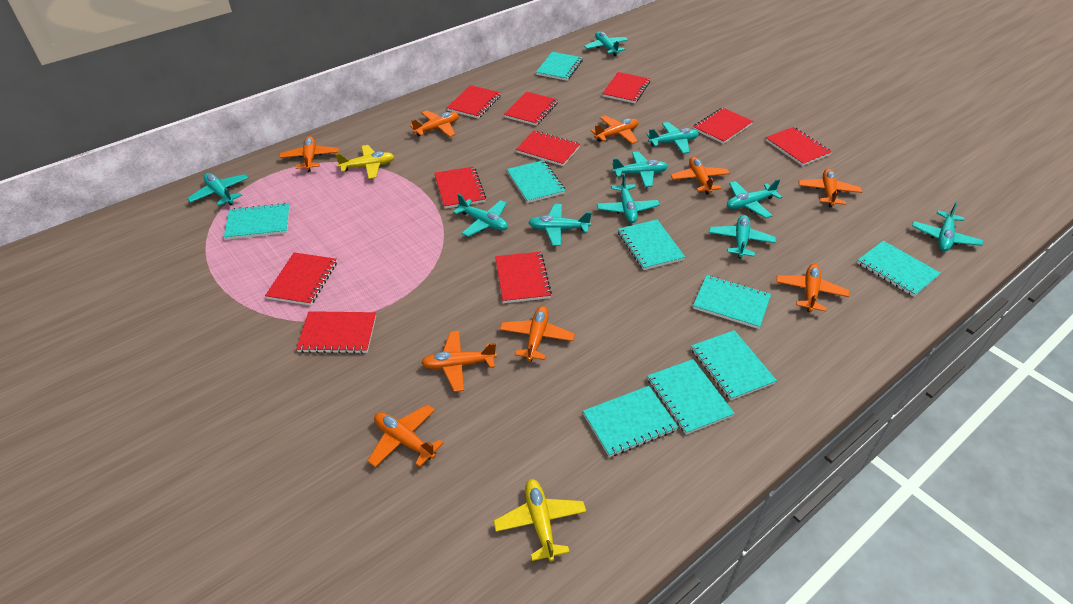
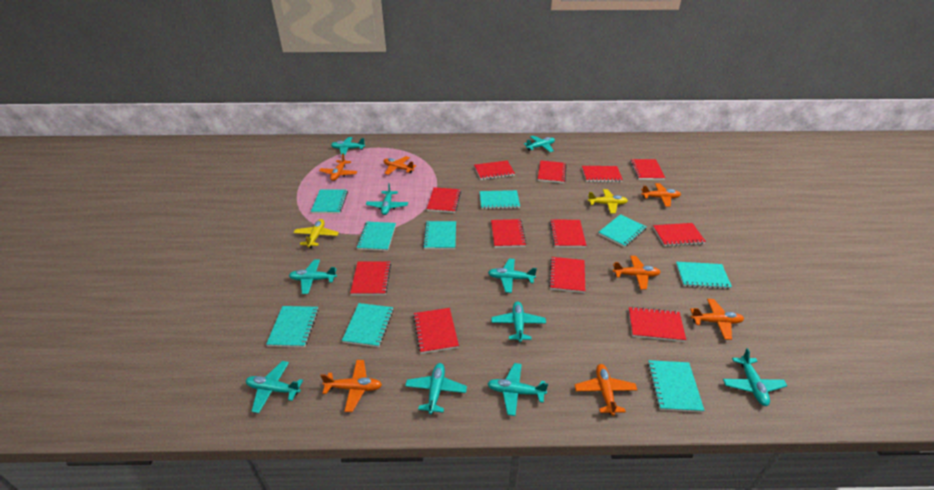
orange plane: 9 -> 7
red notebook: 10 -> 12

